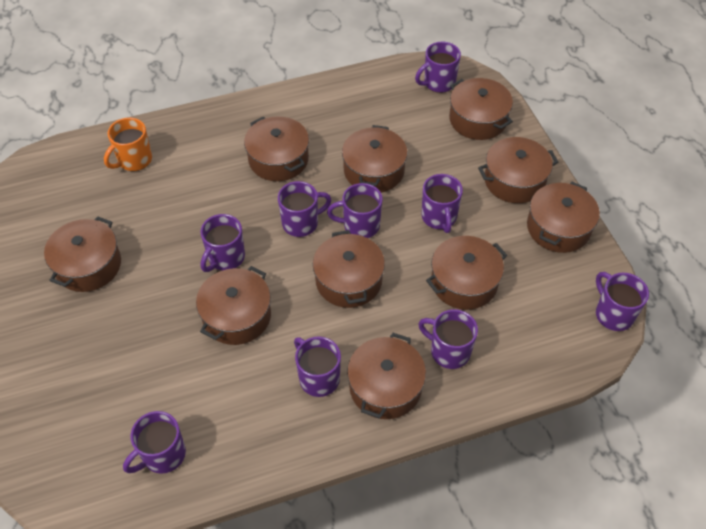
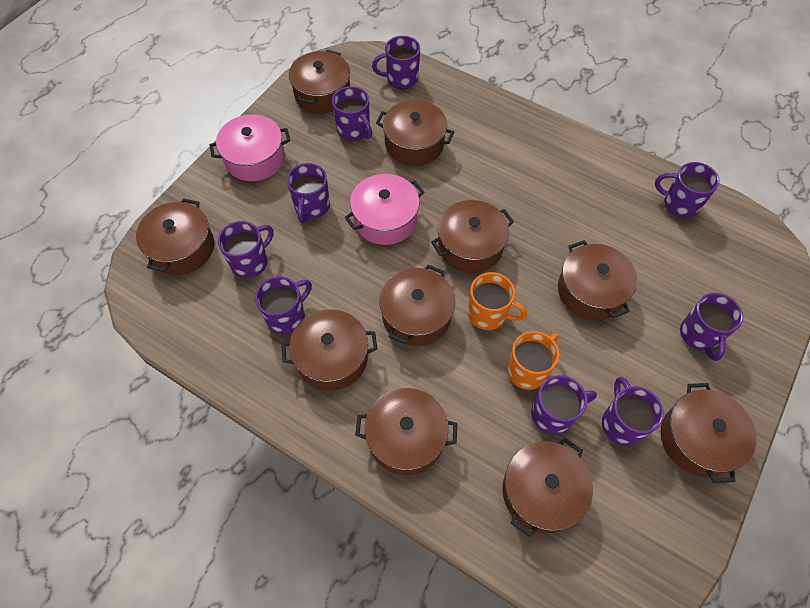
orange mug: 1 -> 2
pink pot: 0 -> 2

